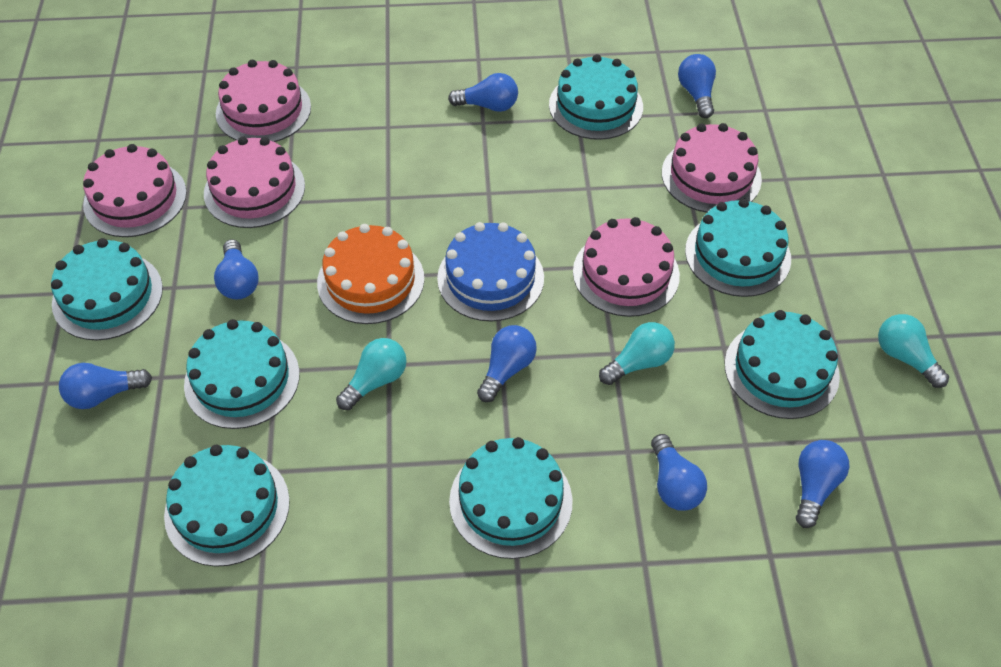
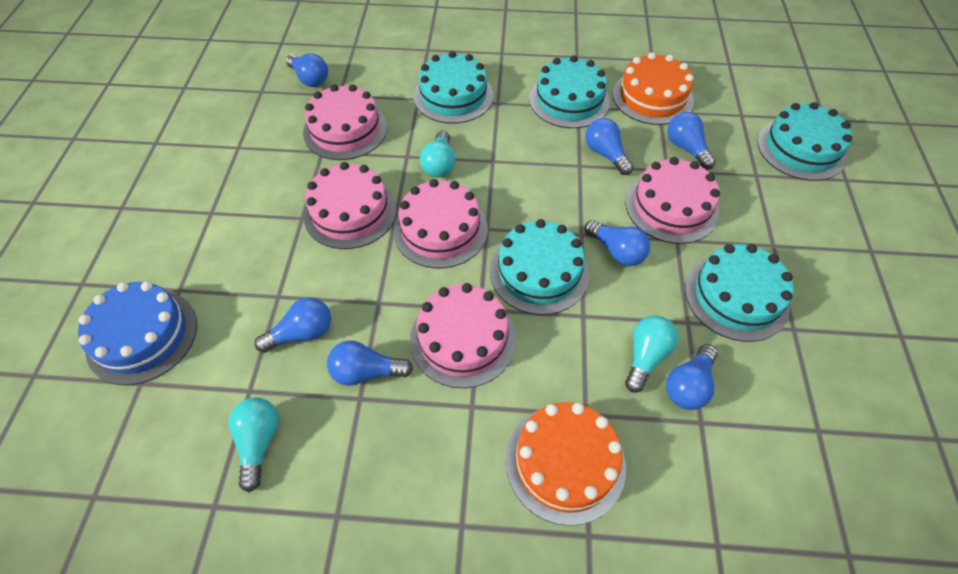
orange cake: 1 -> 2
turquoise cake: 7 -> 5

